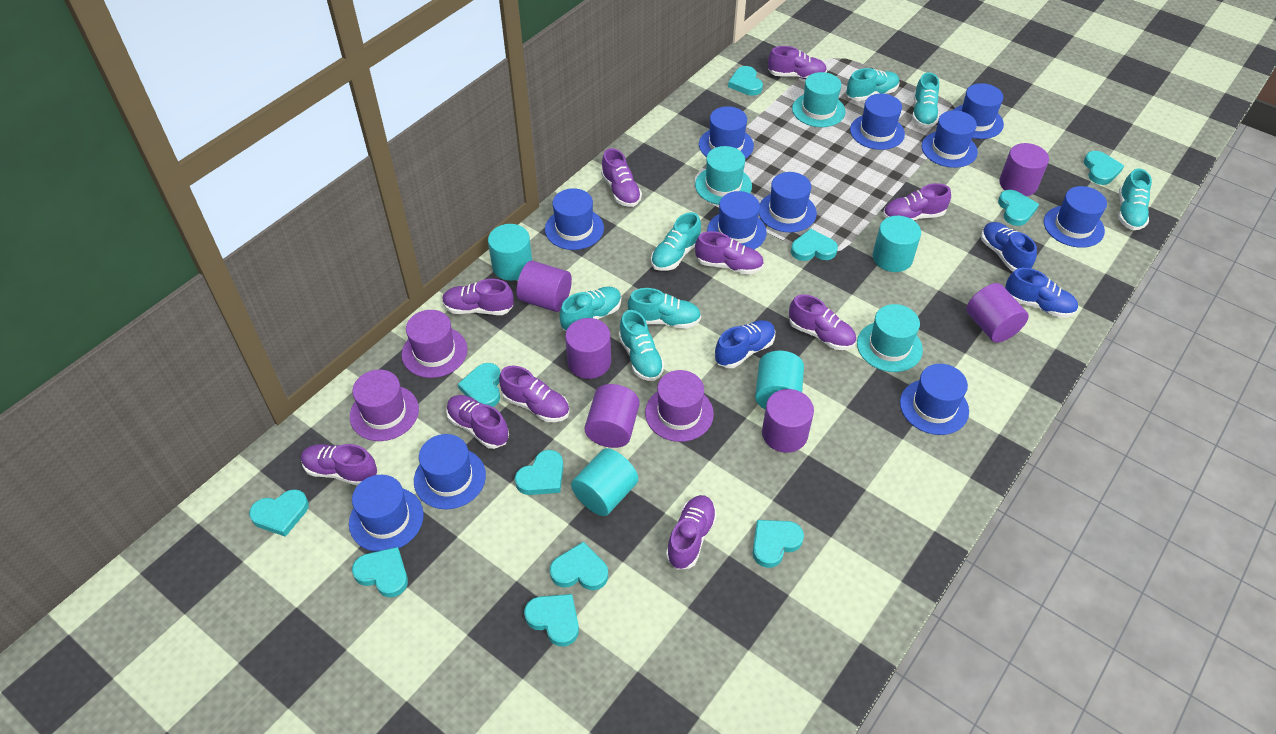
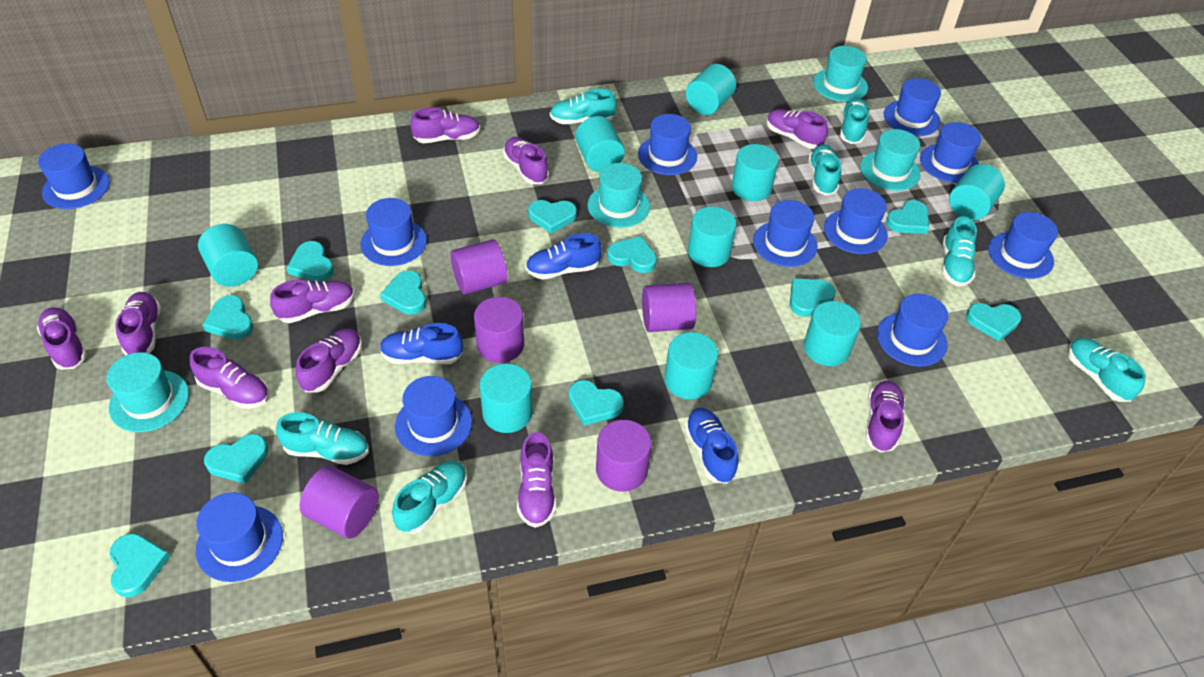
purple cylinder: 6 -> 5
purple hat: 3 -> 0
turquoise cylinder: 4 -> 9
turquoise hat: 3 -> 4

